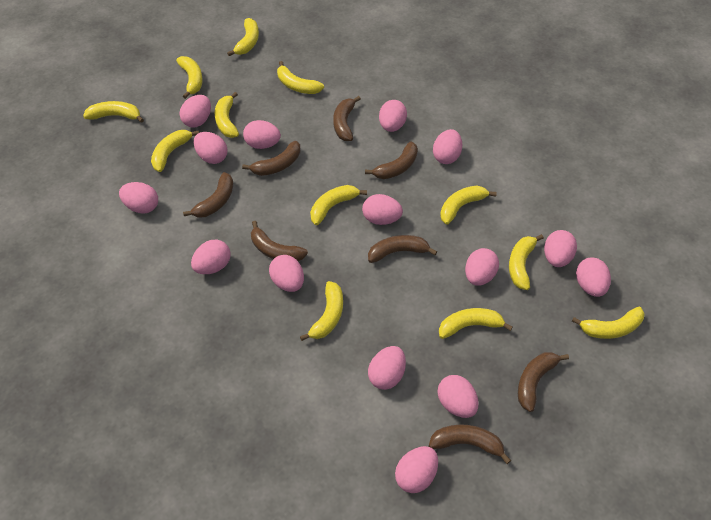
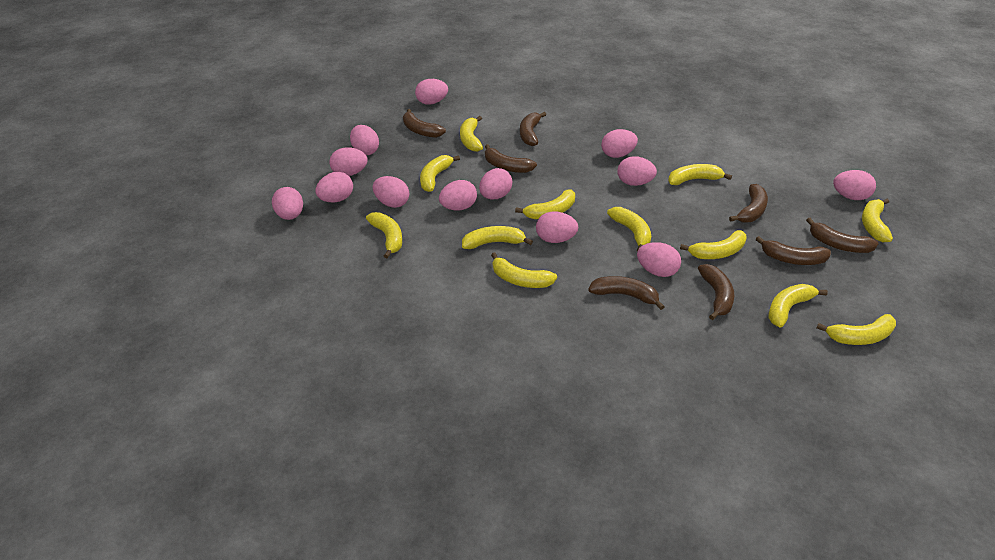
pink egg: 15 -> 13

